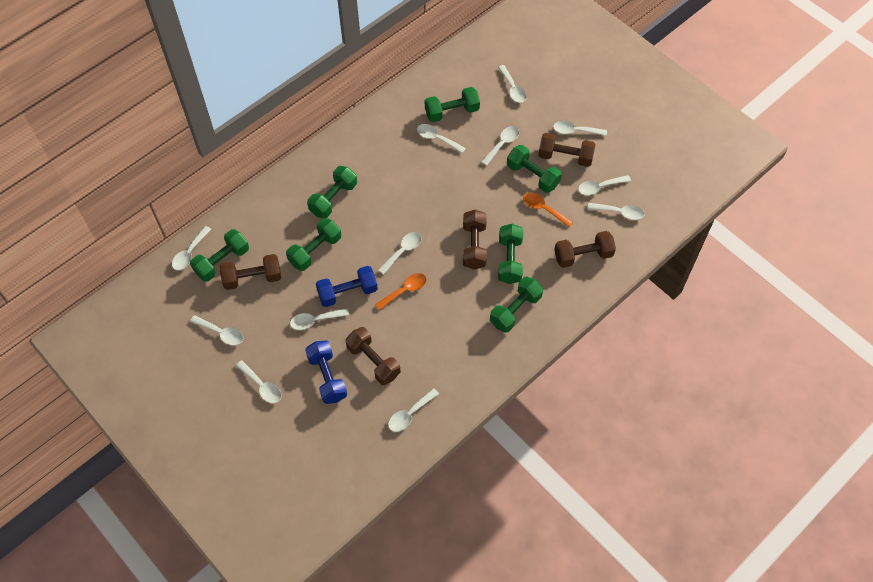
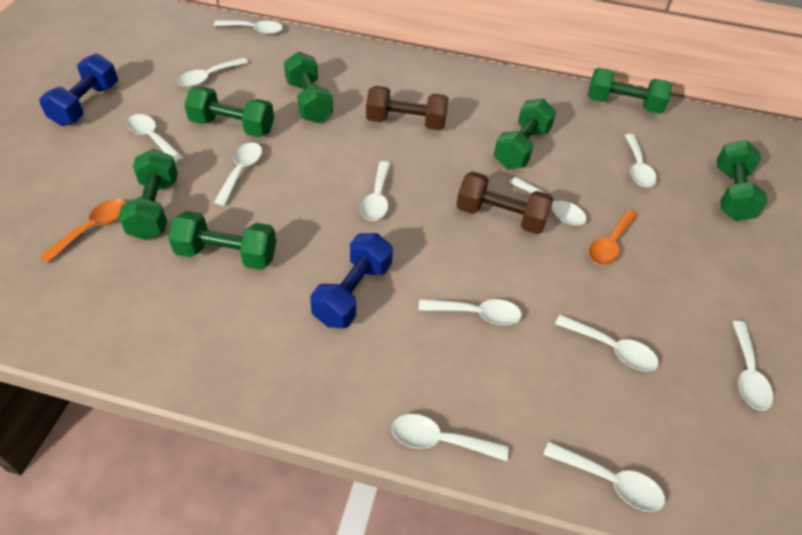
brown dumbbell: 5 -> 2

